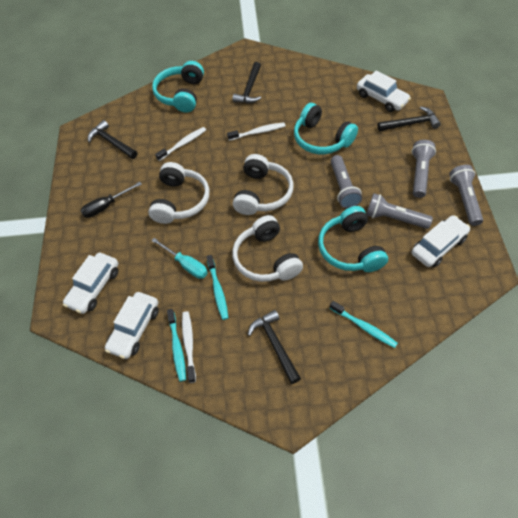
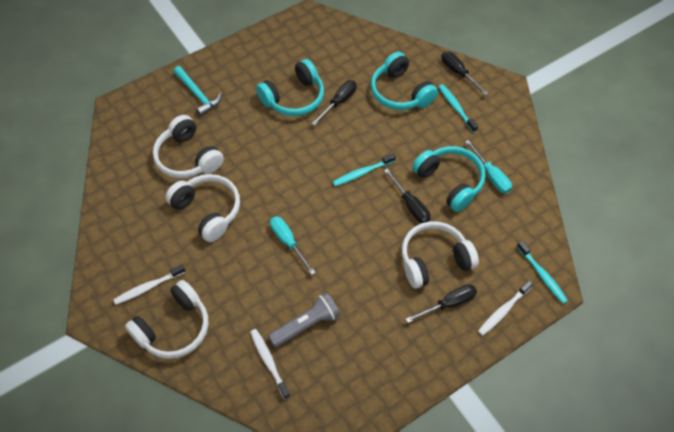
black hammer: 4 -> 0
black screwdriver: 1 -> 4
grey flashlight: 4 -> 1
turquoise hammer: 0 -> 1
turquoise screwdriver: 1 -> 2
white car: 4 -> 0
white headphones: 3 -> 4

